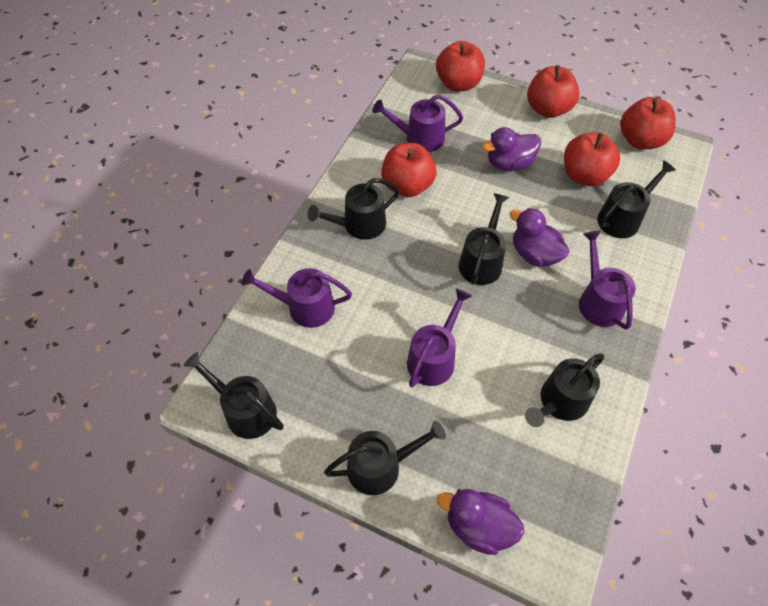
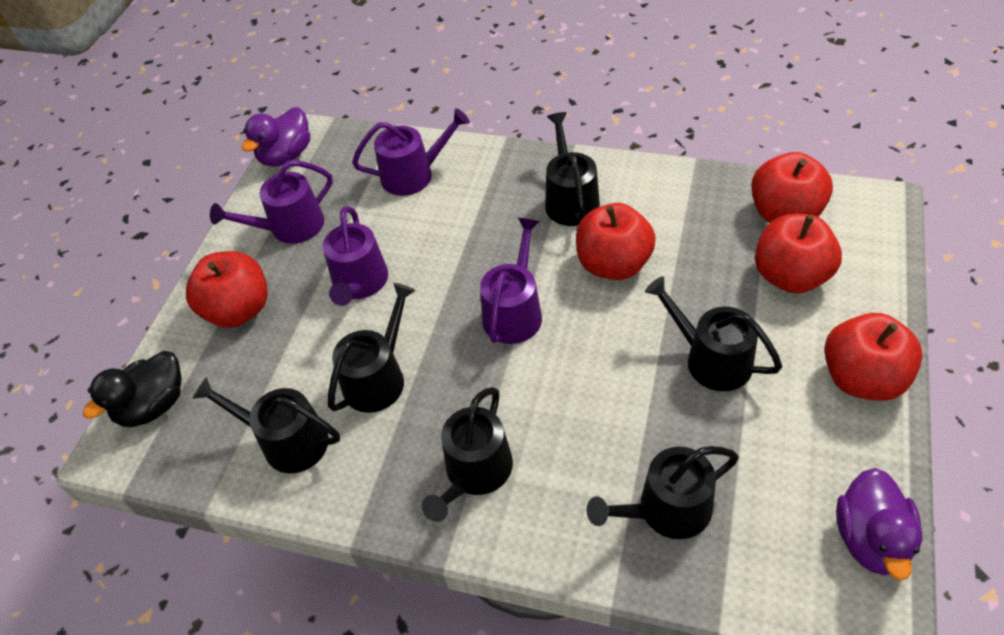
black duck: 0 -> 1
purple duck: 3 -> 2

